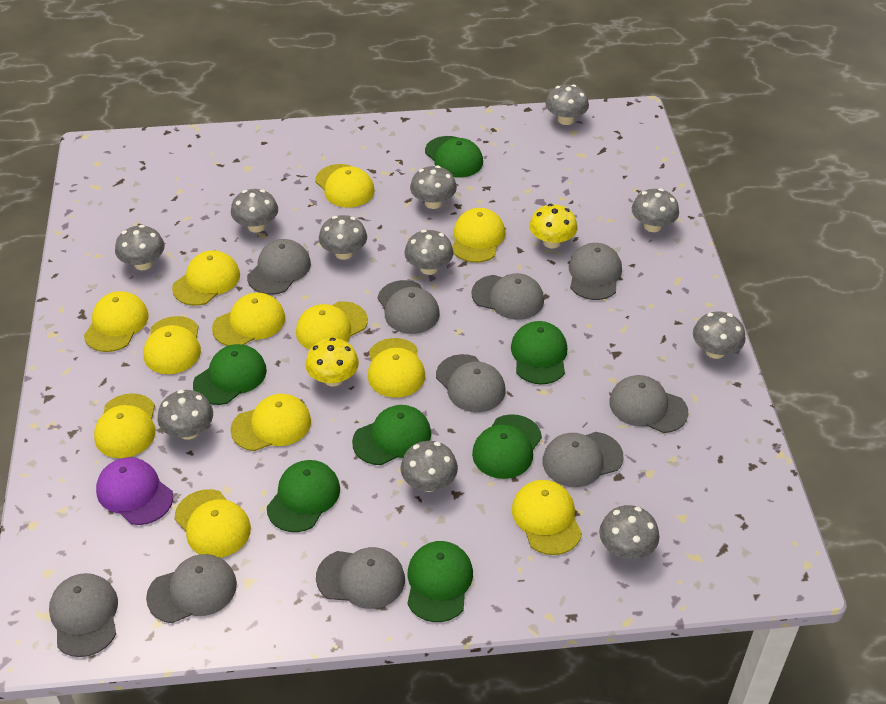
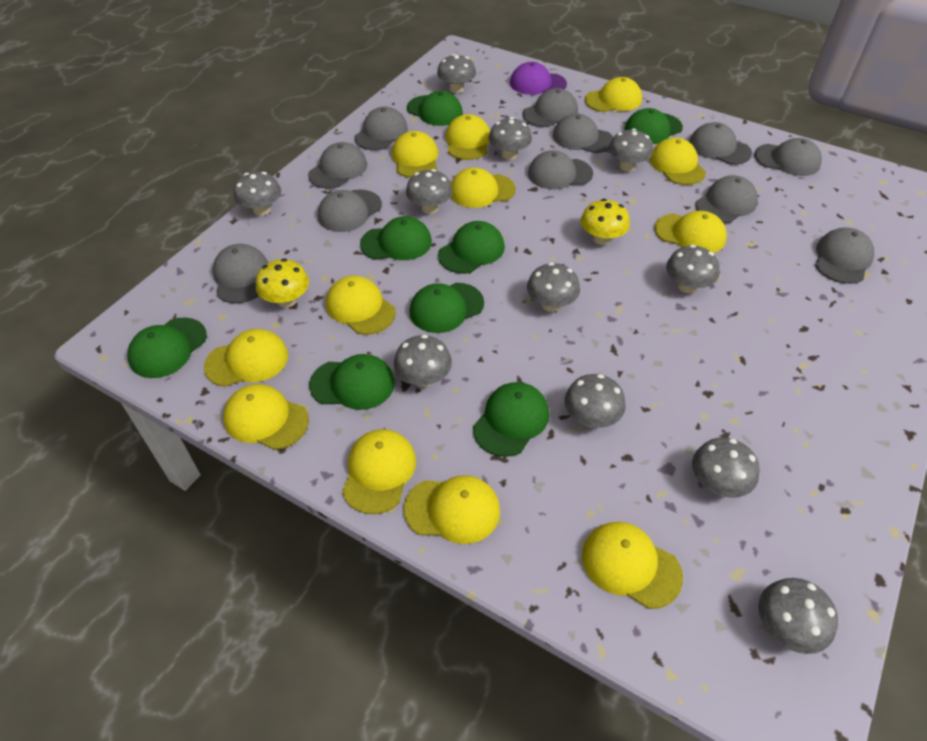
green cap: 7 -> 8
grey cap: 10 -> 11

